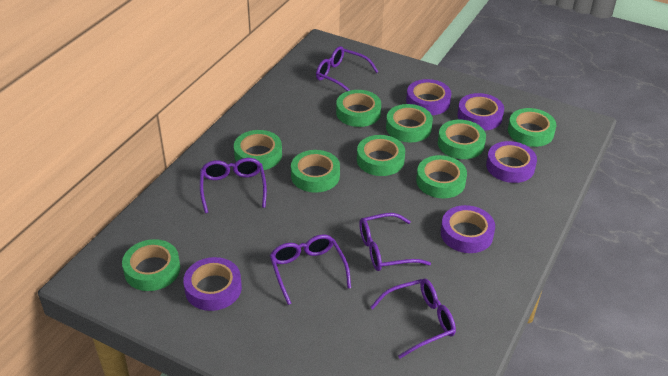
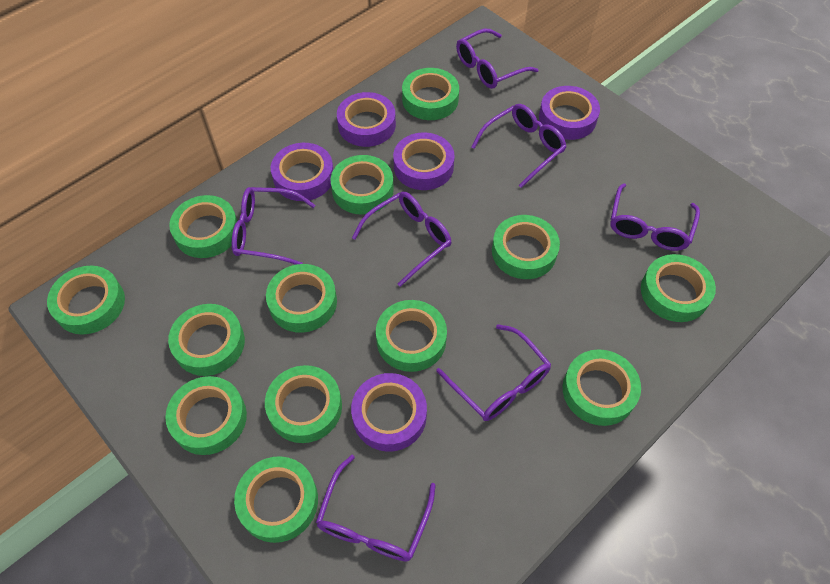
green tape: 9 -> 13
purple glasses: 5 -> 7

